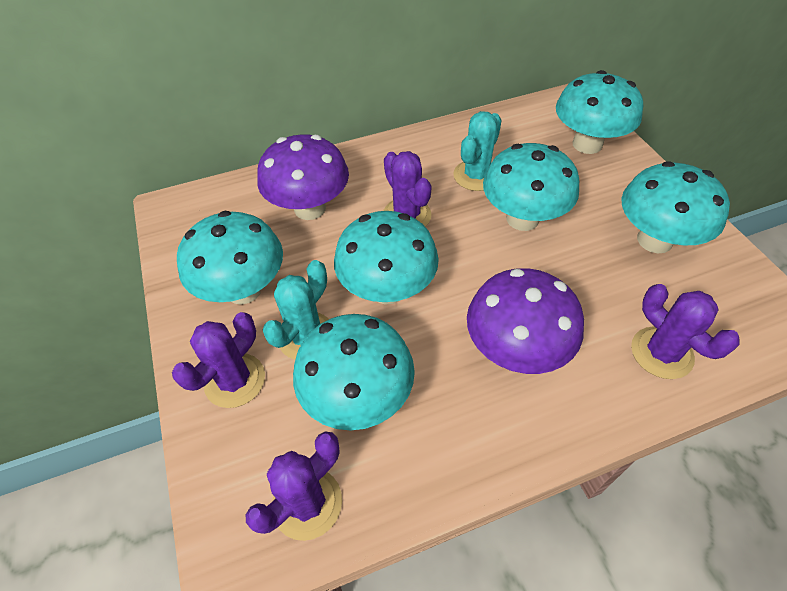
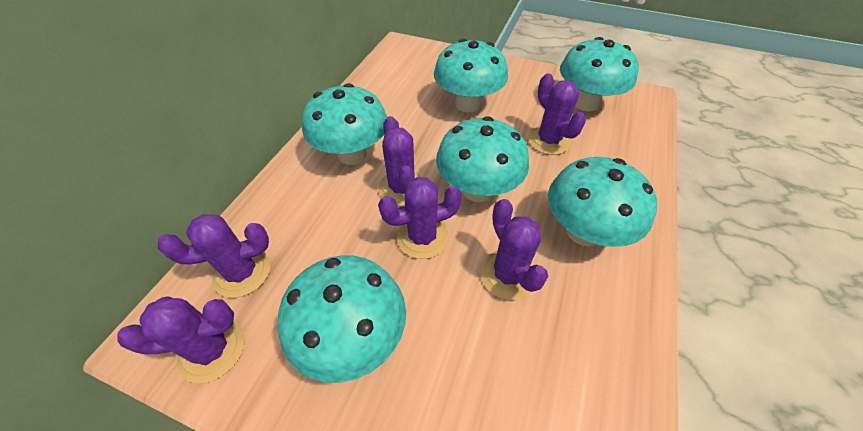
purple cactus: 4 -> 6
purple mushroom: 2 -> 0
turquoise cactus: 2 -> 0

